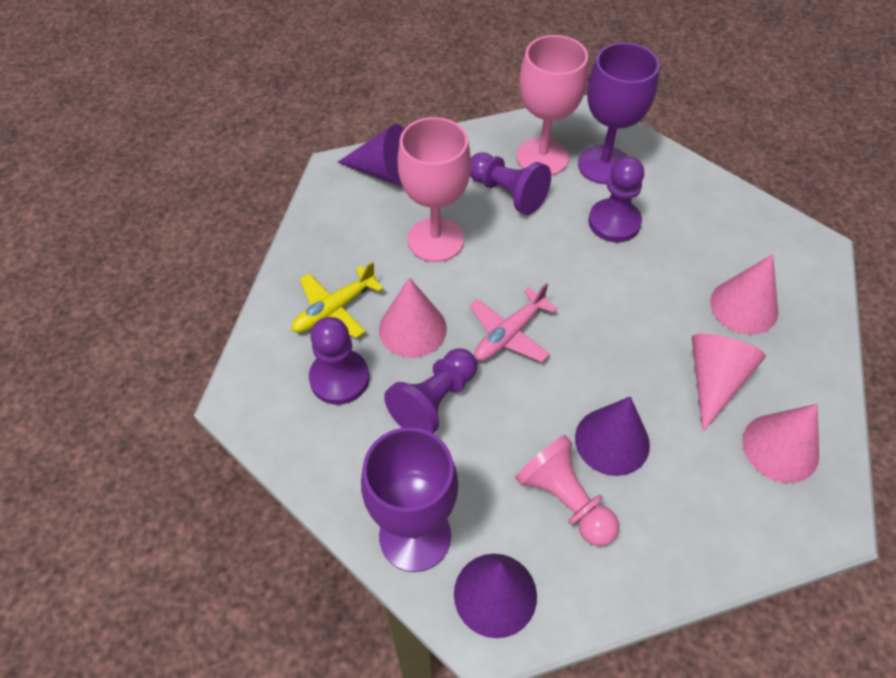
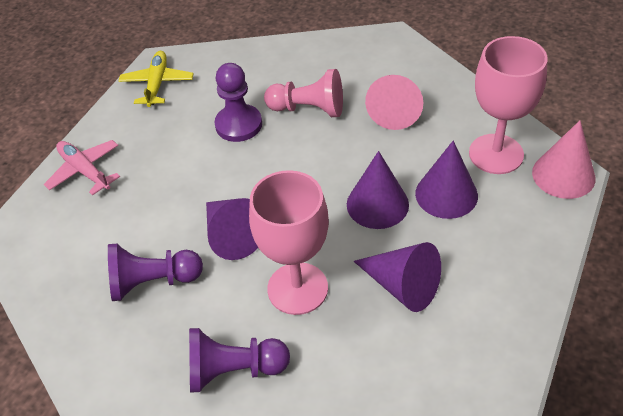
pink cone: 4 -> 2
purple cone: 3 -> 4
purple goblet: 2 -> 0
purple pawn: 4 -> 3

